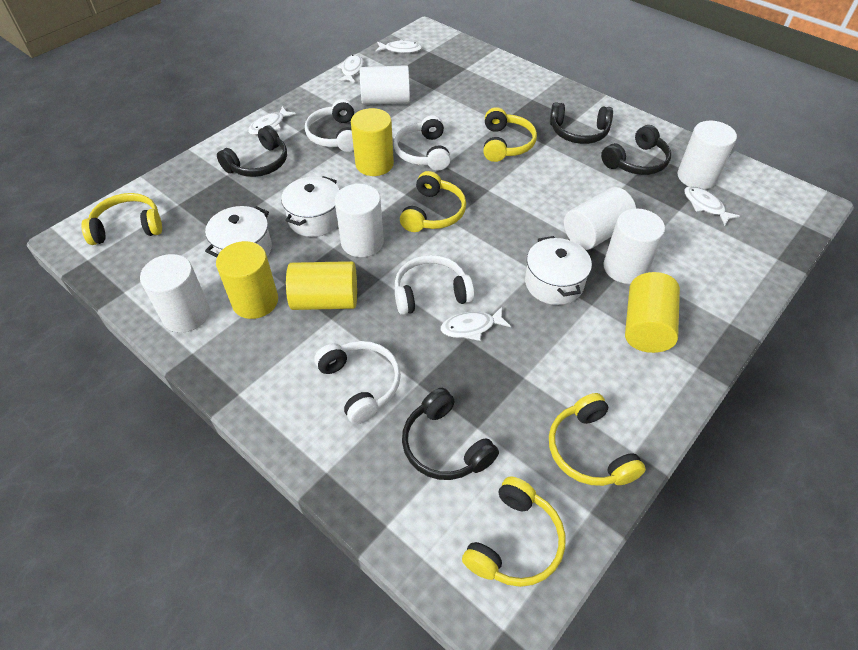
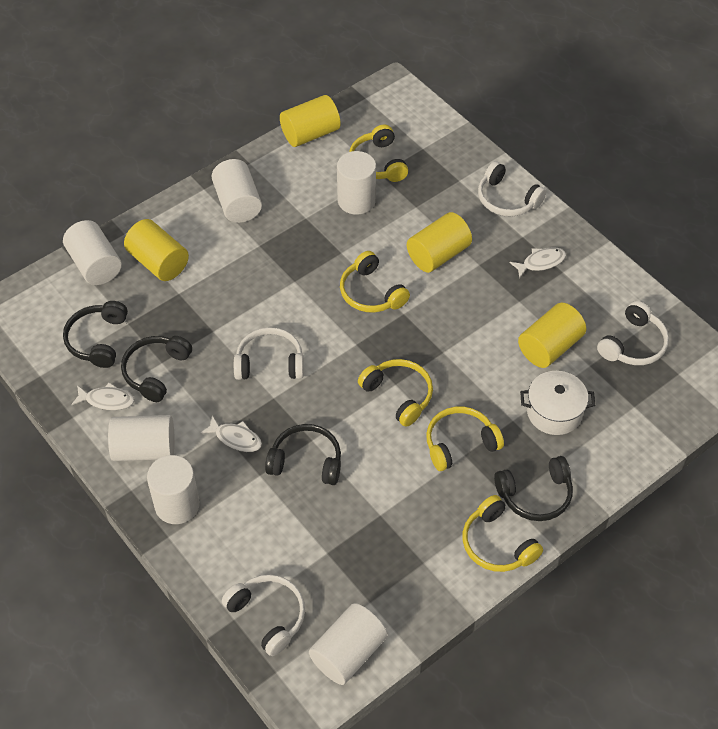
white fish: 5 -> 3
white pot: 3 -> 1

